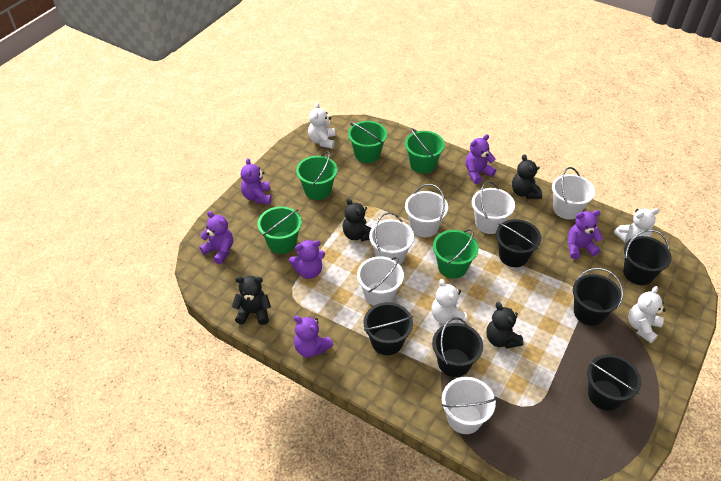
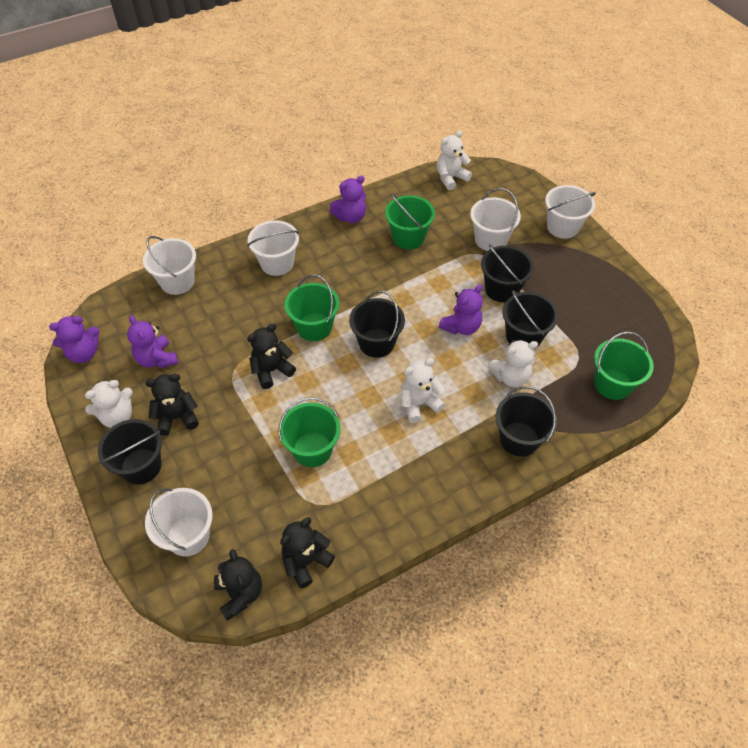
black bucket: 6 -> 5
green bucket: 5 -> 4
purple teddy bear: 6 -> 4
white bucket: 6 -> 5

